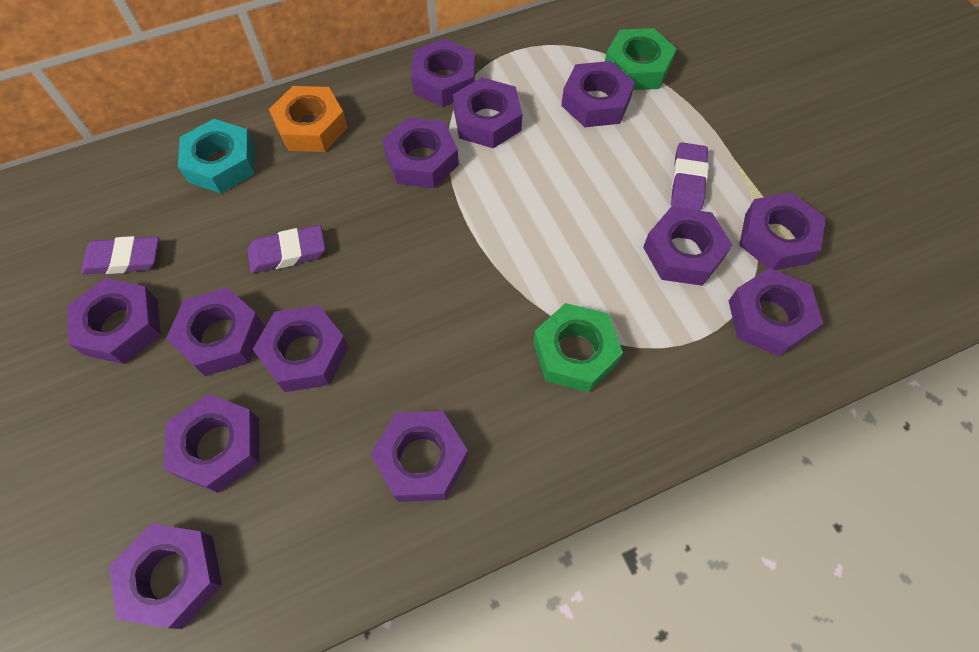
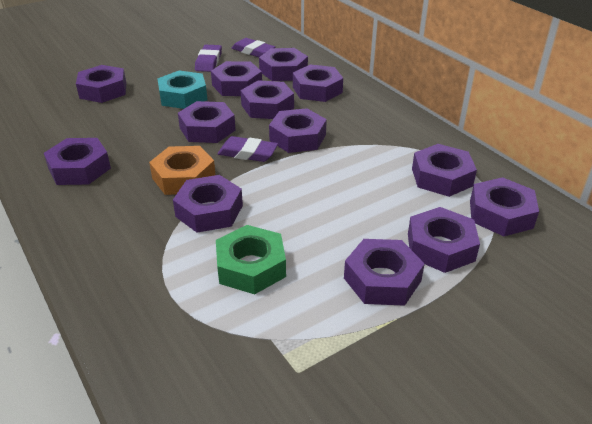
green nut: 2 -> 1

